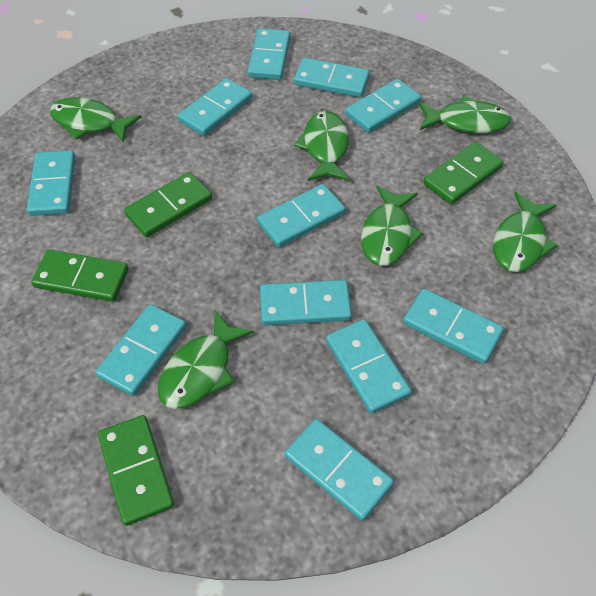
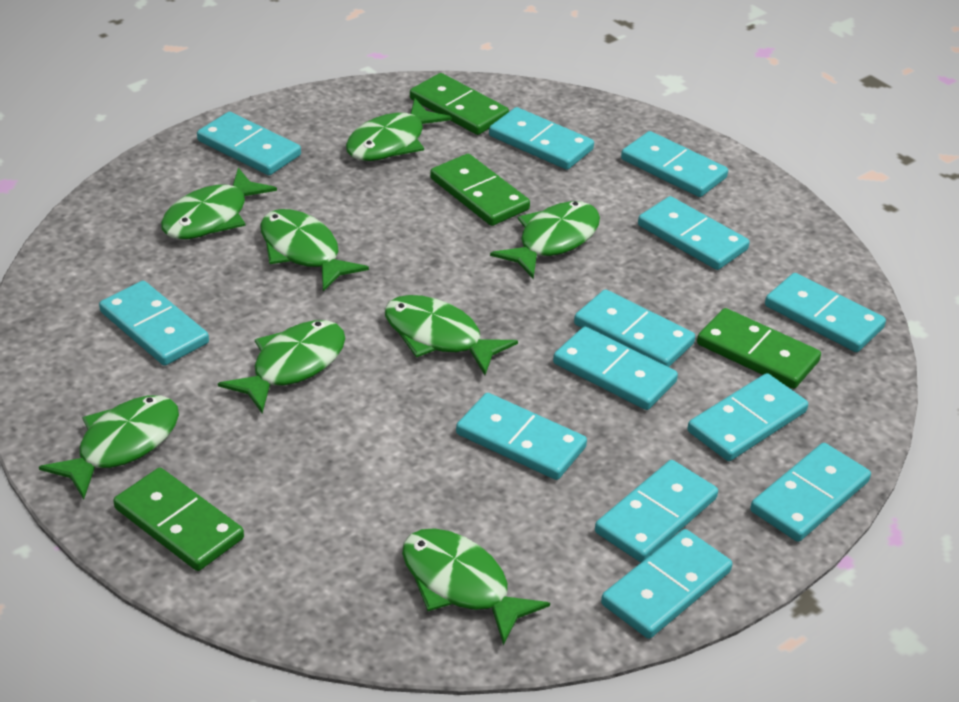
green fish: 6 -> 8
turquoise domino: 11 -> 13

